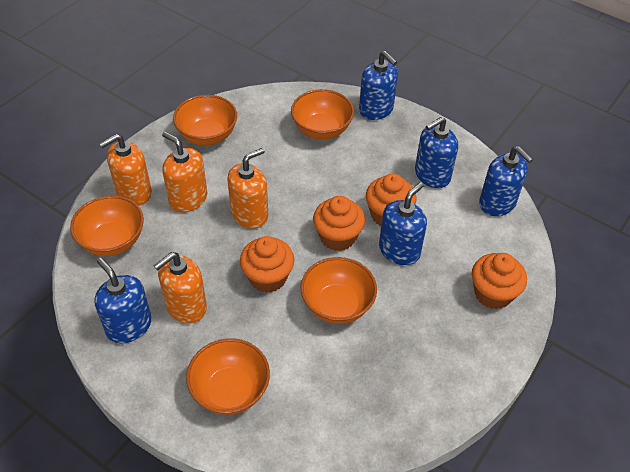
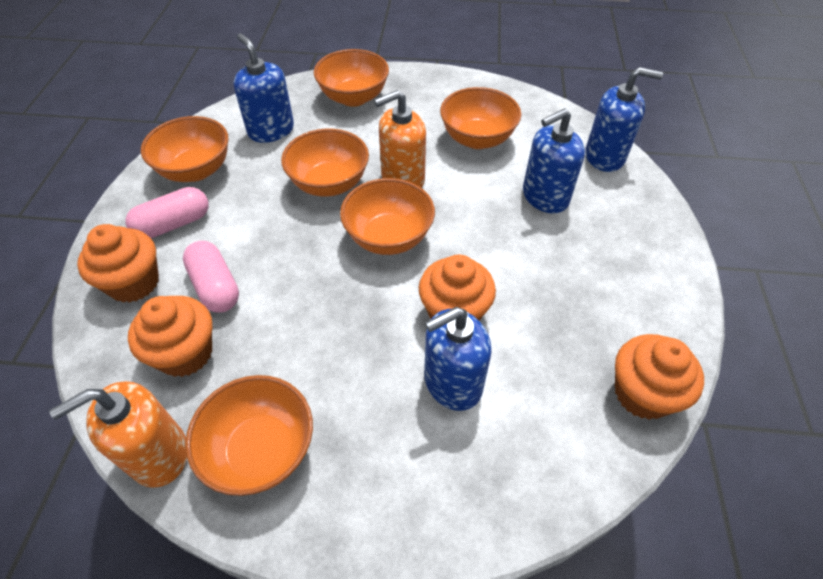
blue soap dispenser: 5 -> 4
orange bowl: 5 -> 6
orange soap dispenser: 4 -> 2
pink capsule: 0 -> 2

